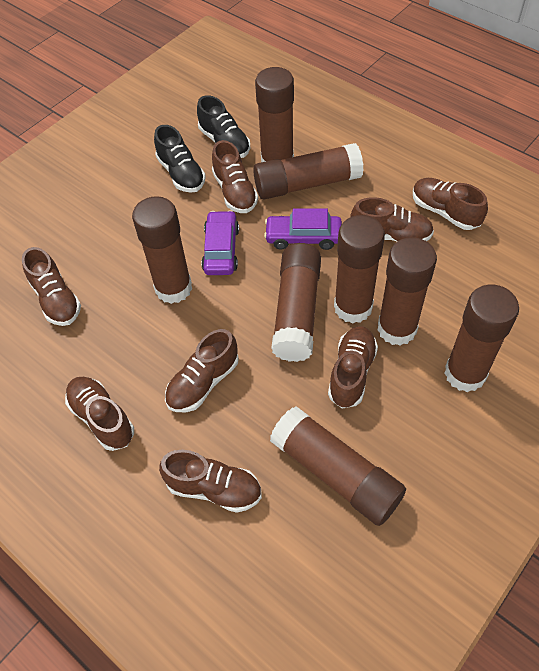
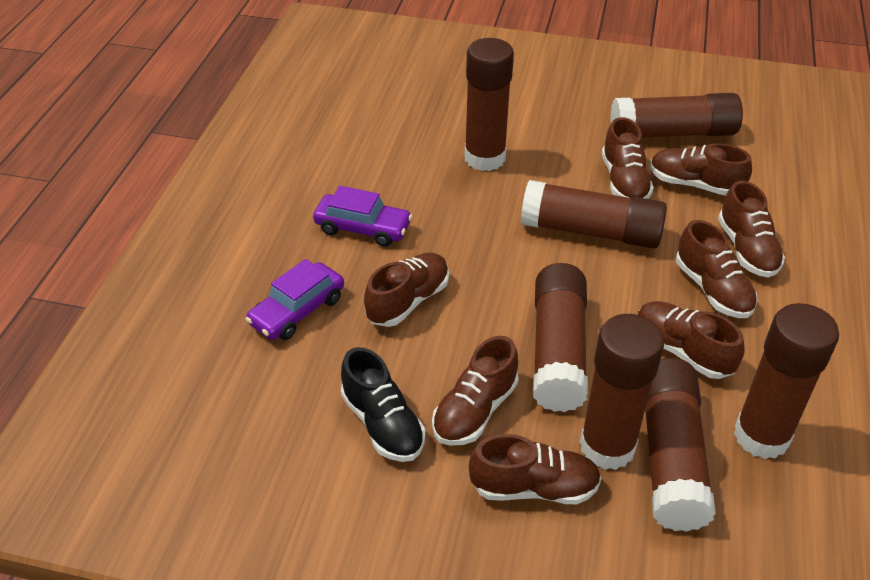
black shoe: 2 -> 1
brown glue stick: 8 -> 7

